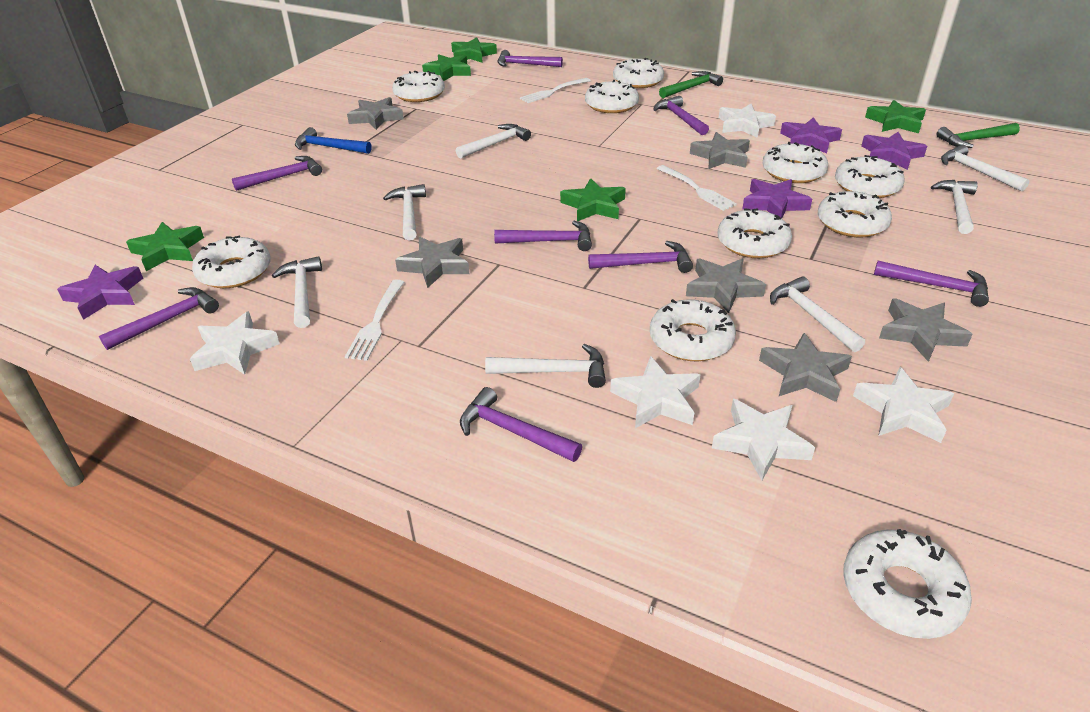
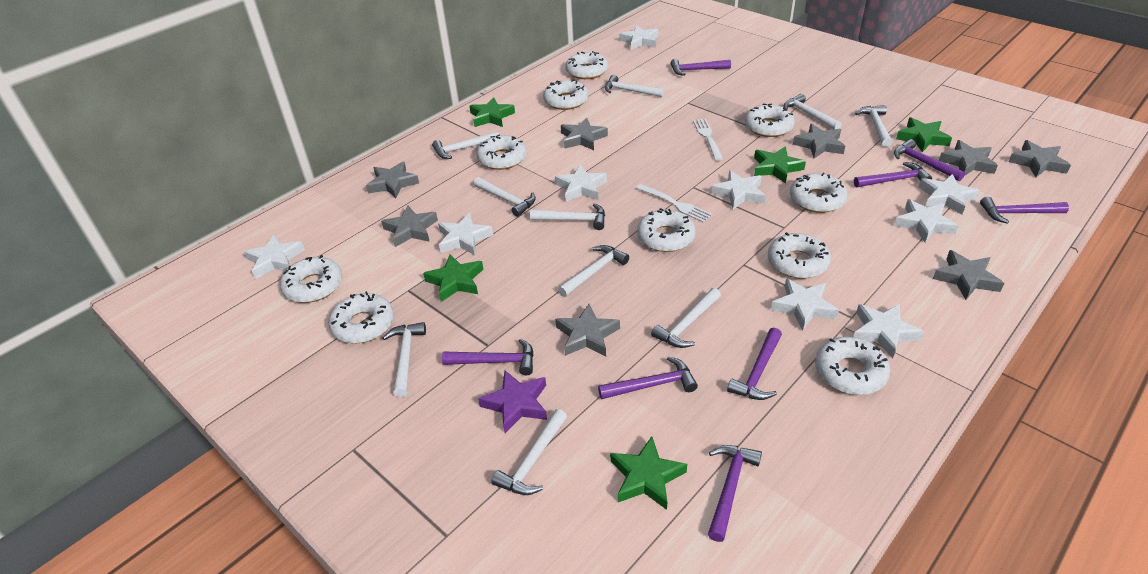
blue hammer: 1 -> 0
green hammer: 2 -> 0
grey star: 6 -> 8
purple star: 4 -> 1
white fork: 3 -> 2
white hammer: 7 -> 10
white star: 5 -> 9

